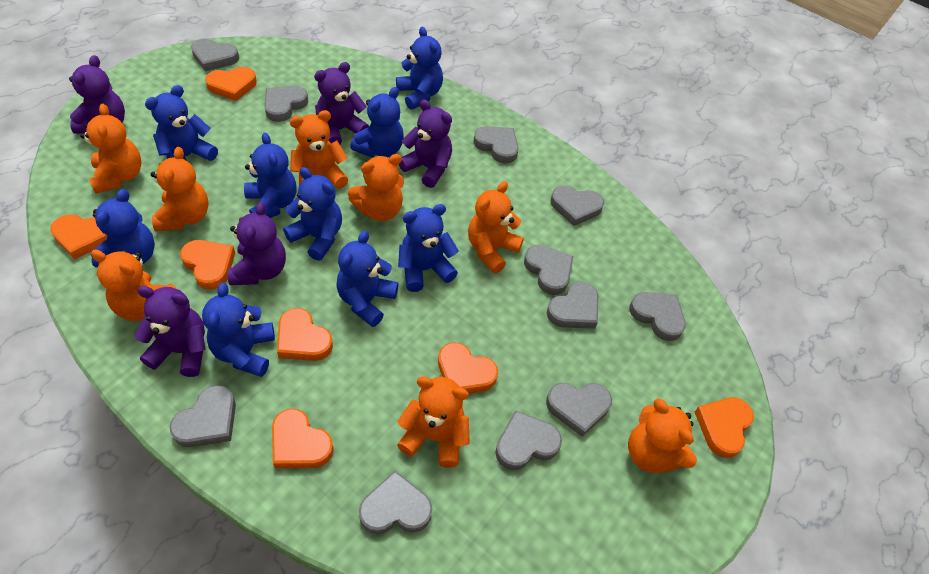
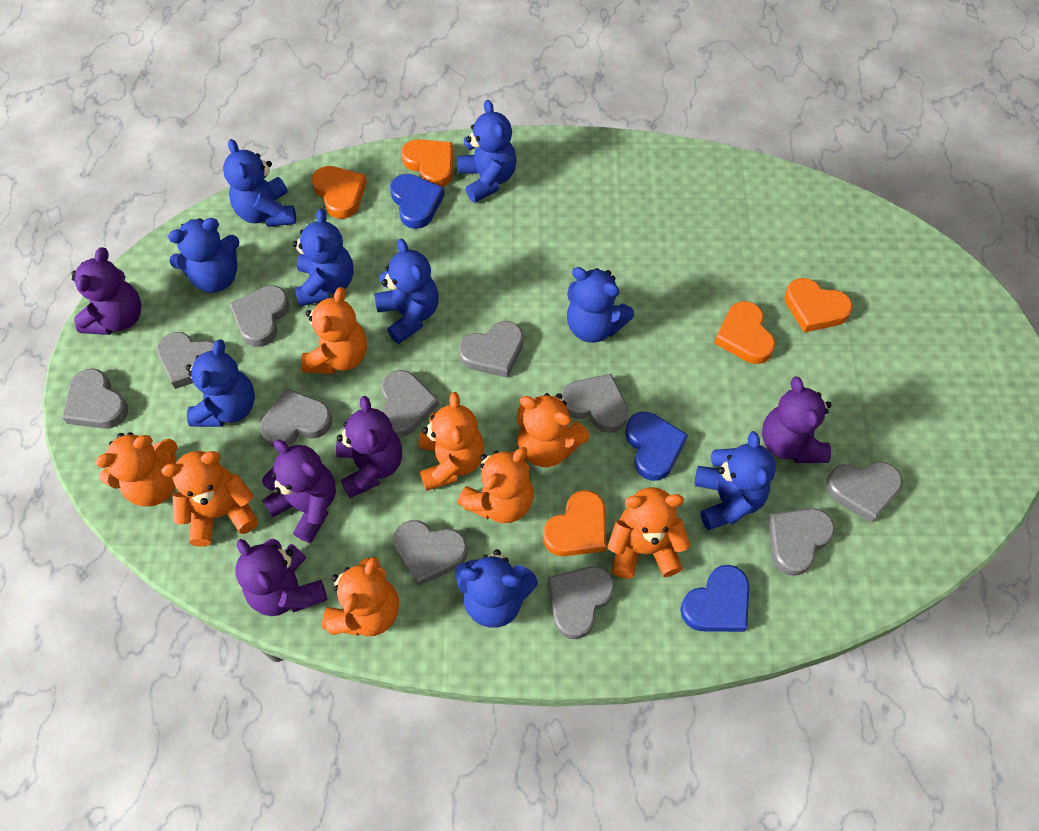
blue heart: 0 -> 3
orange heart: 7 -> 5

